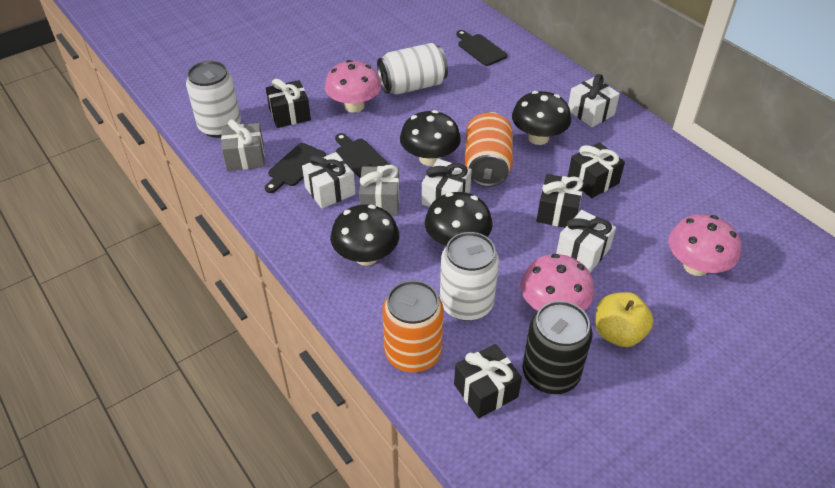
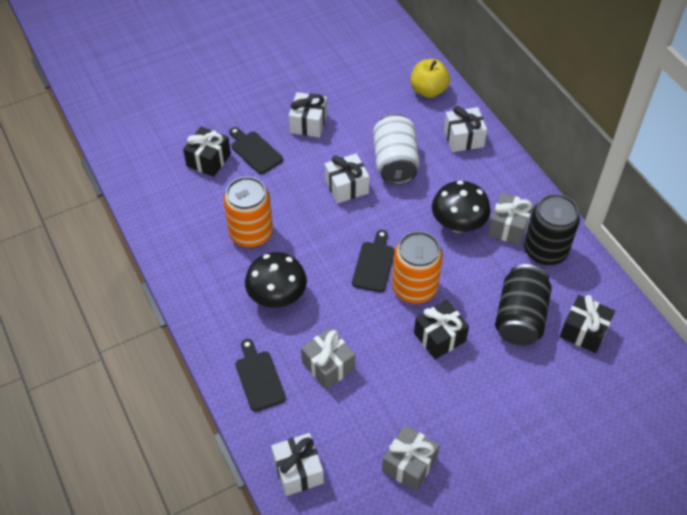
black can: 1 -> 2
black gift: 4 -> 3
black mushroom: 4 -> 2
grey gift: 2 -> 3
pink mushroom: 3 -> 0
white can: 3 -> 1

